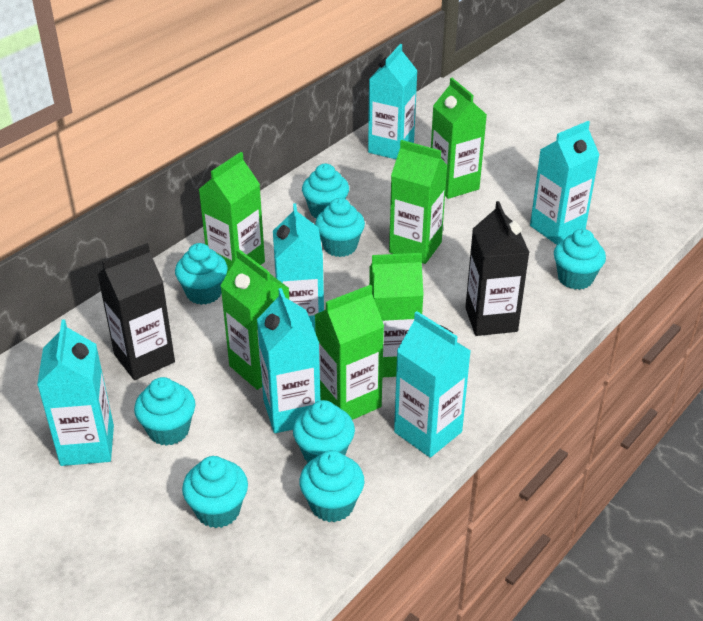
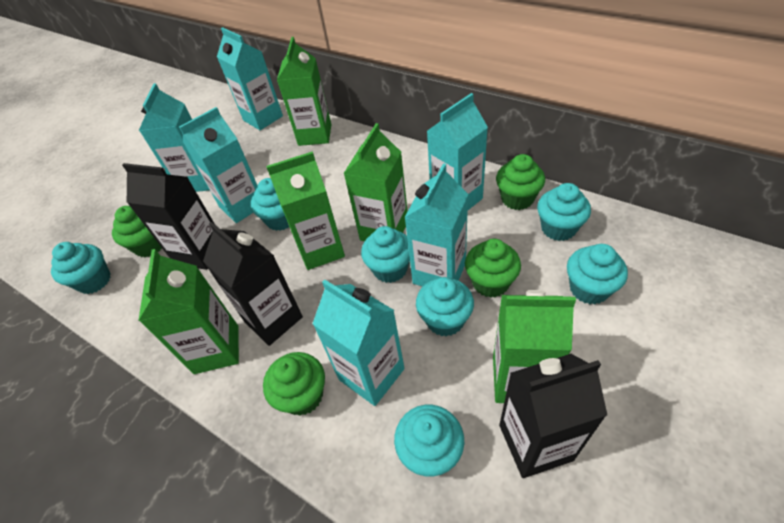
black carton: 2 -> 3
green carton: 6 -> 5
green cupcake: 0 -> 4
turquoise cupcake: 8 -> 7

